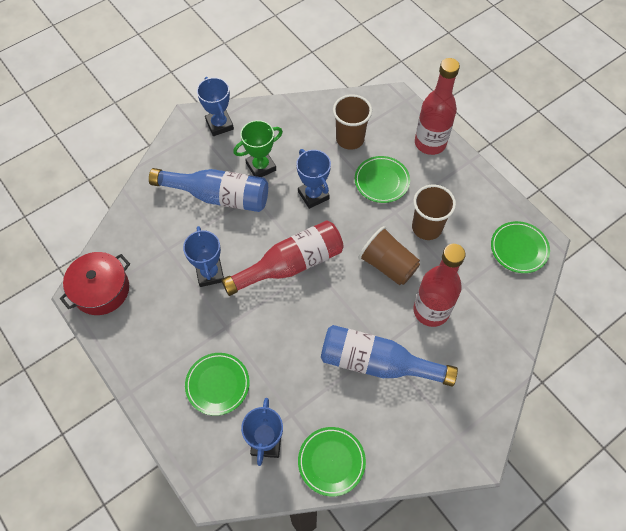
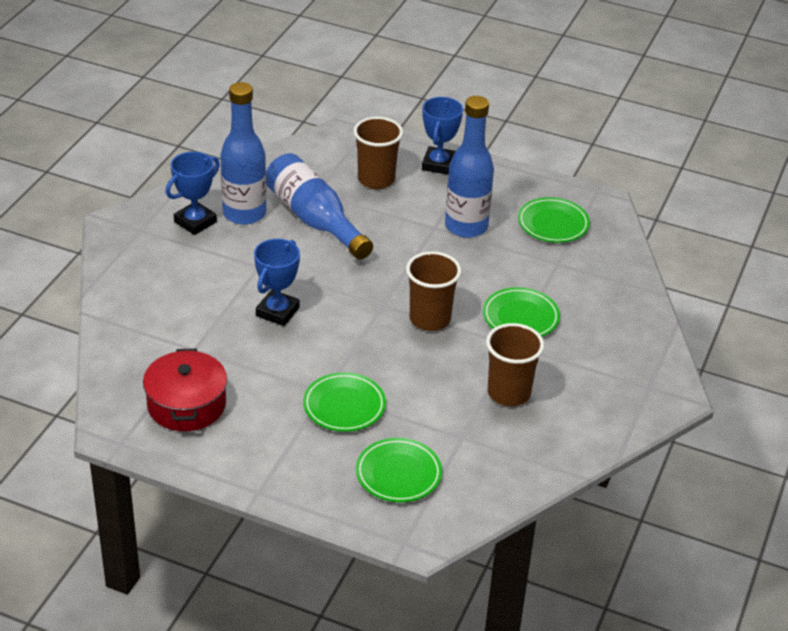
blue bottle: 2 -> 3
blue trophy: 4 -> 3
green trophy: 1 -> 0
red bottle: 3 -> 0

